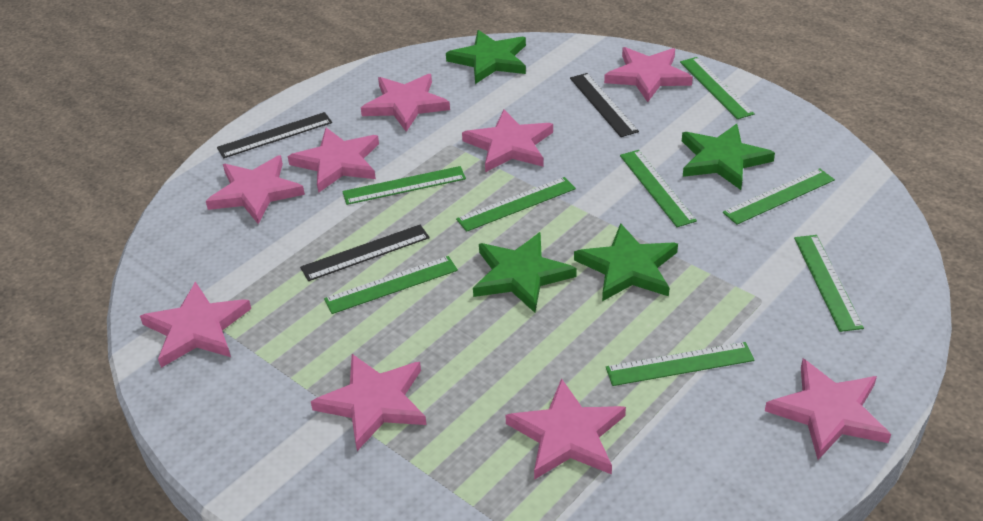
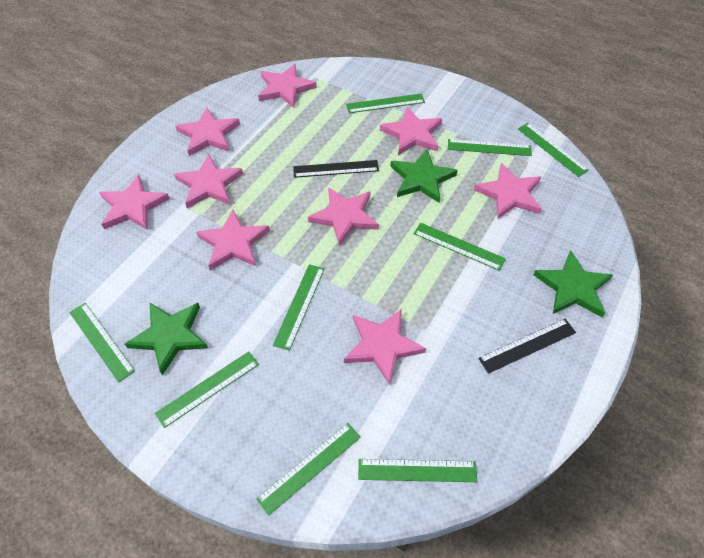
black ruler: 3 -> 2
green ruler: 8 -> 9
green star: 4 -> 3

